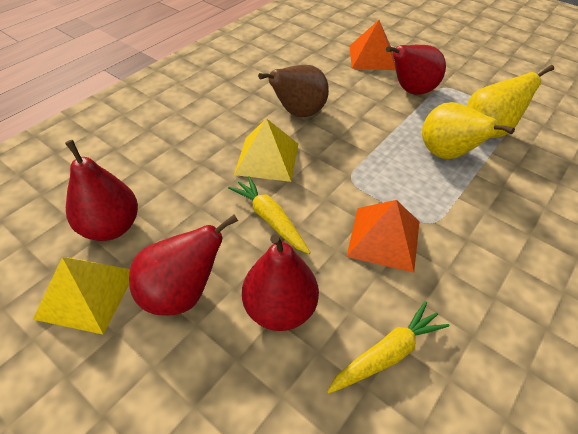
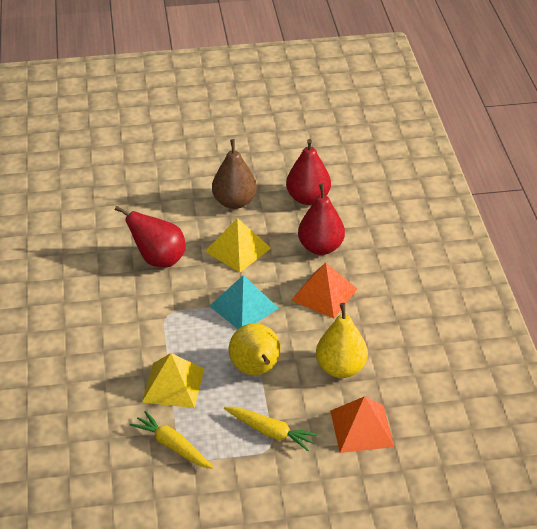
red pear: 4 -> 3
turquoise pyramid: 0 -> 1

